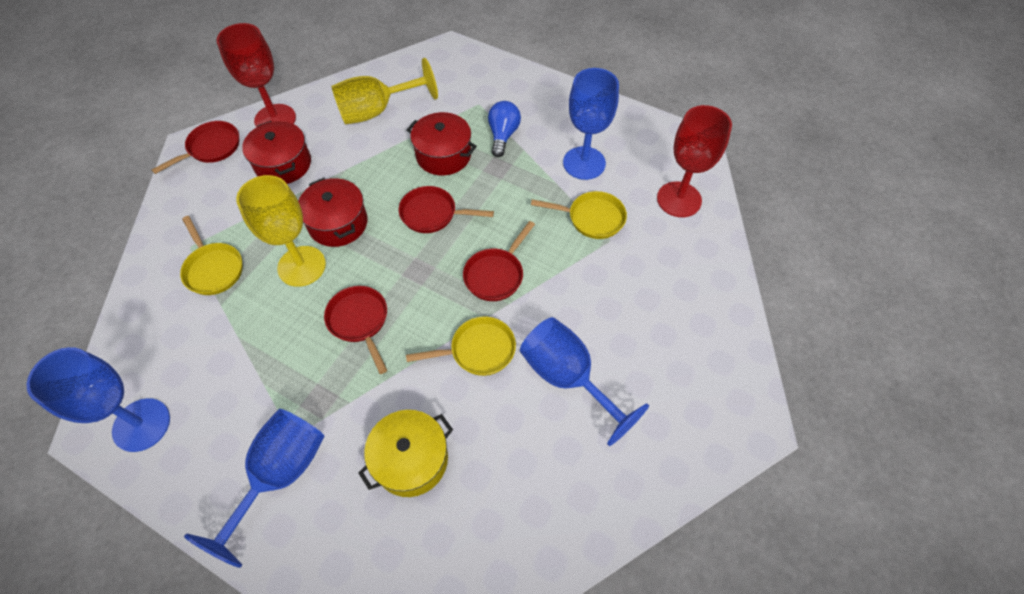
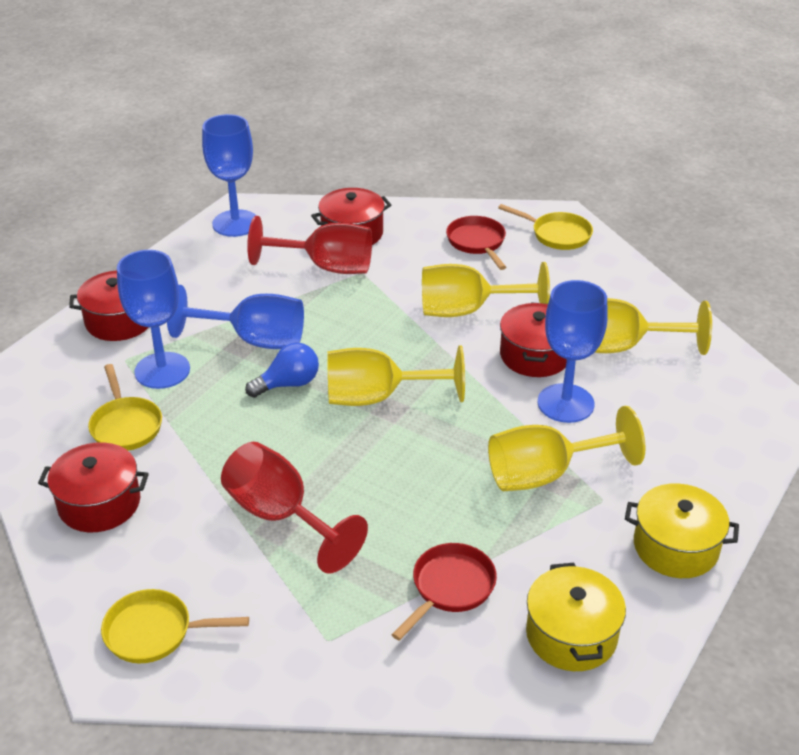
red pan: 4 -> 2
red pot: 3 -> 4
yellow goblet: 2 -> 4
yellow pot: 1 -> 2

